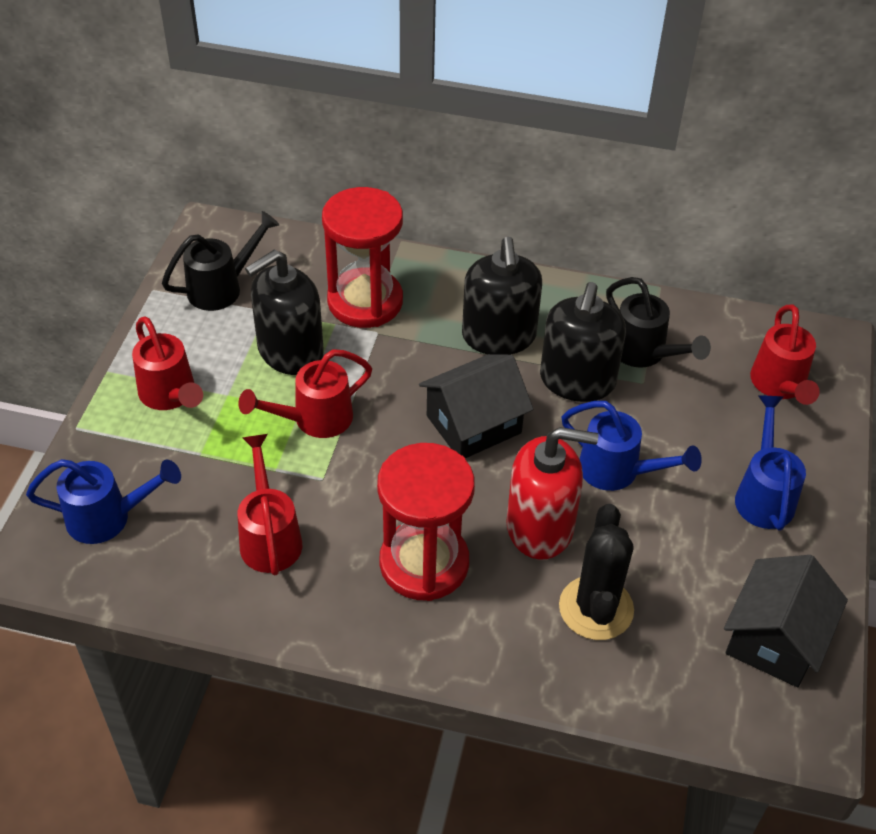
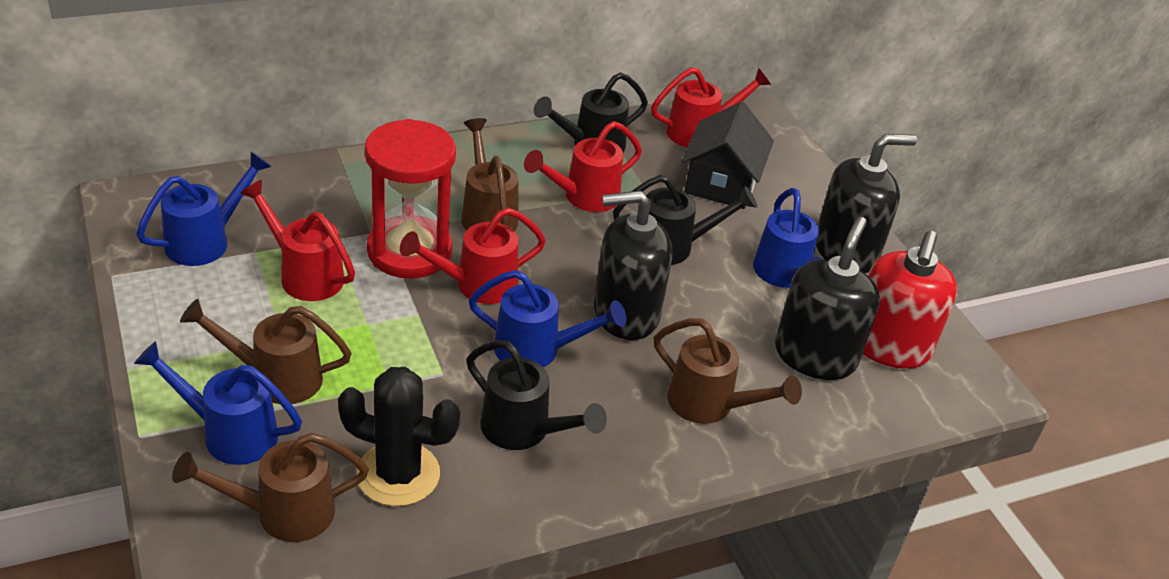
black house: 2 -> 1
black watering can: 2 -> 3
blue watering can: 3 -> 4
brown watering can: 0 -> 4
red hourglass: 2 -> 1

